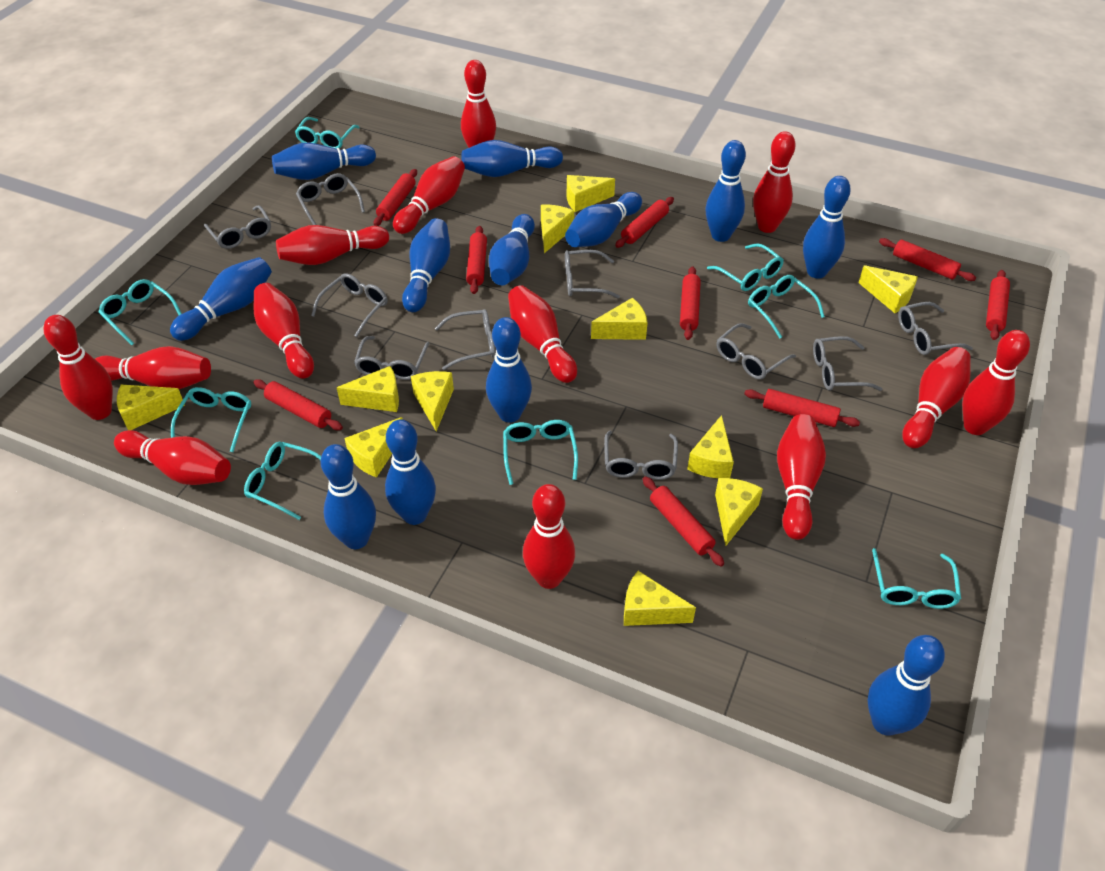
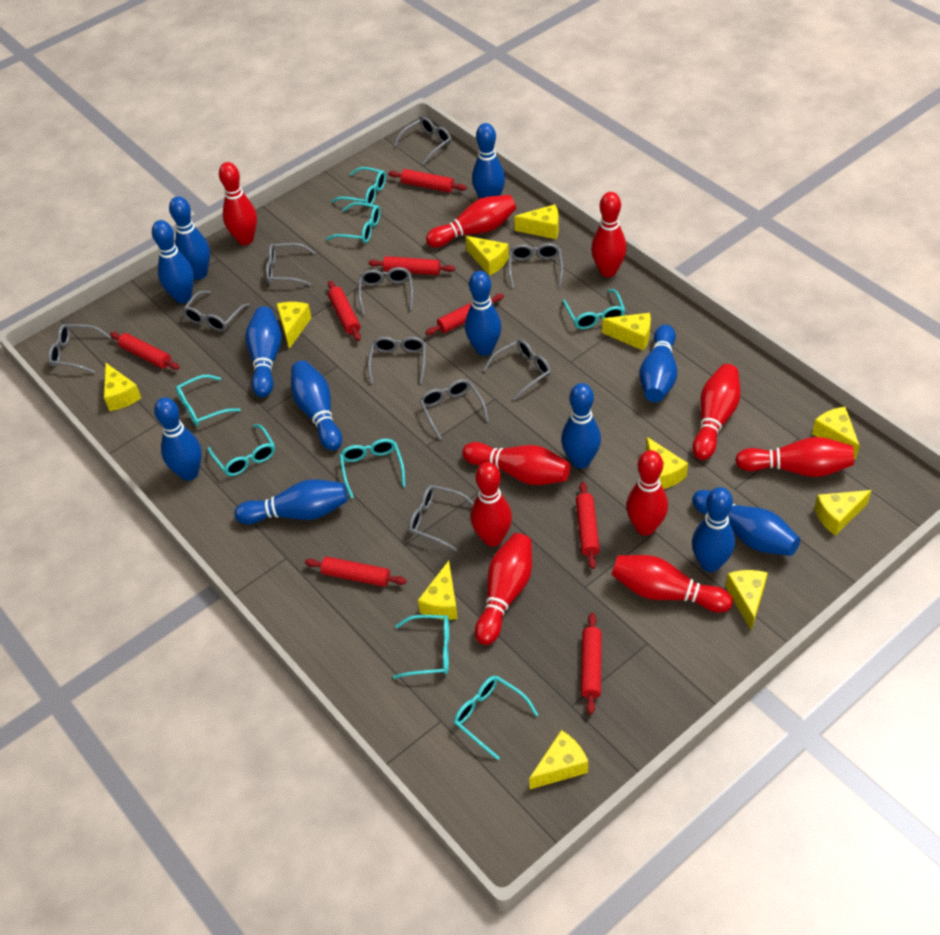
red bowling pin: 13 -> 10
red rolling pin: 9 -> 8

